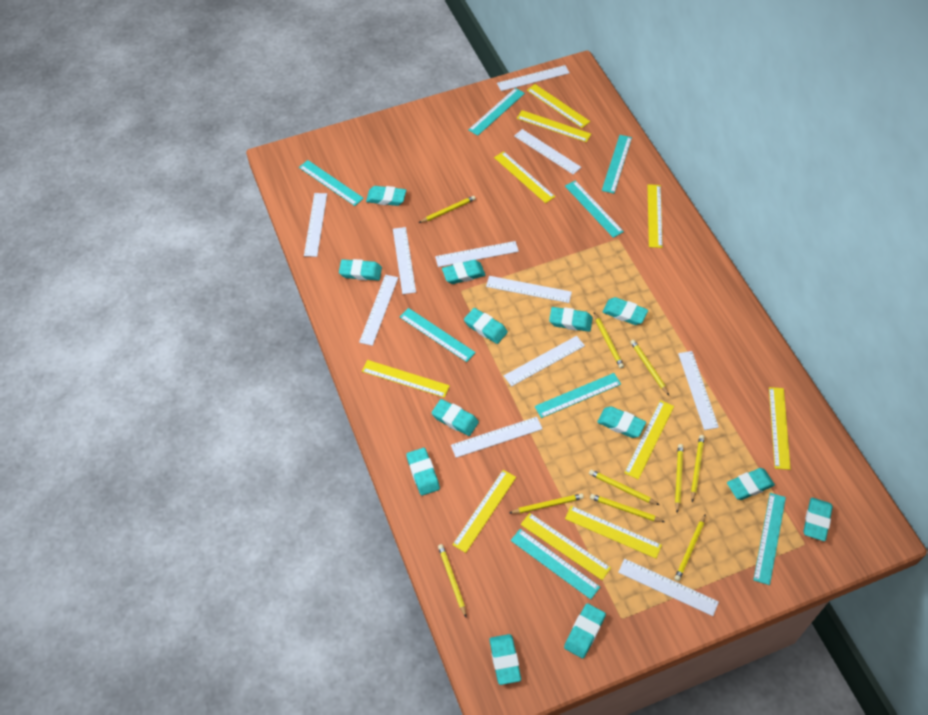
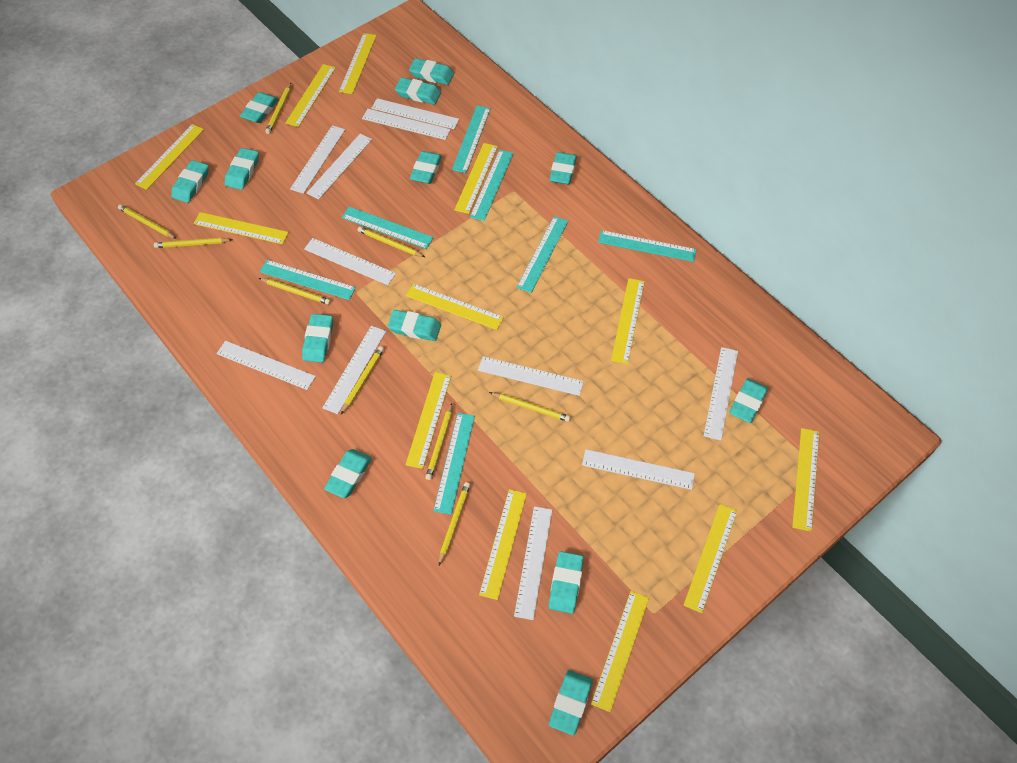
turquoise ruler: 8 -> 7
yellow pencil: 10 -> 9
yellow ruler: 10 -> 12

